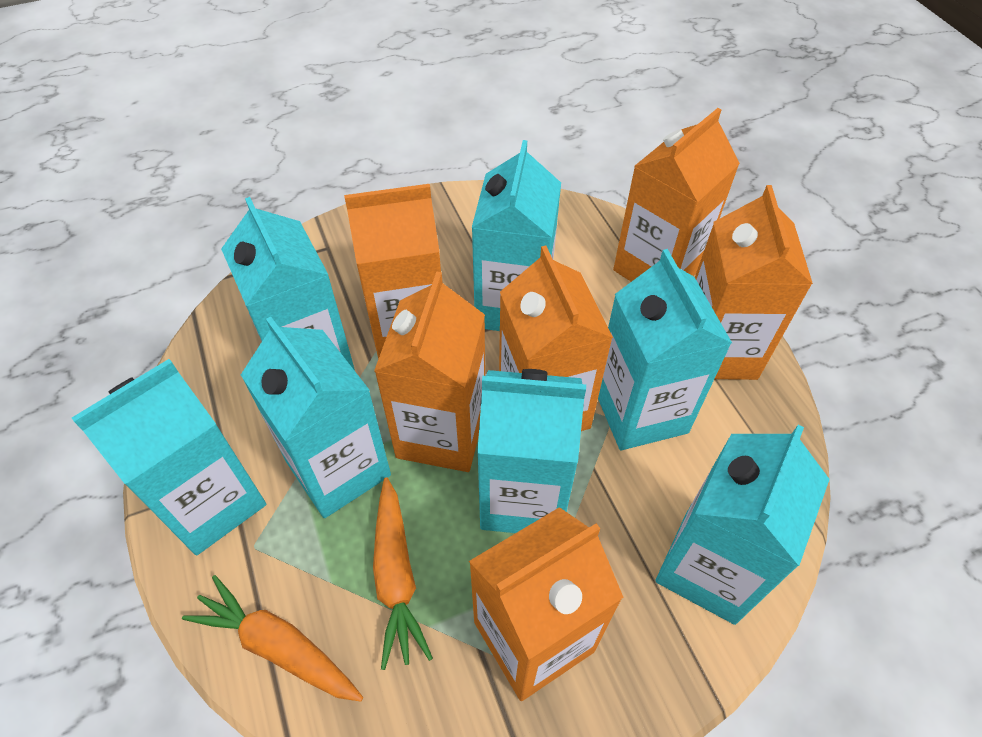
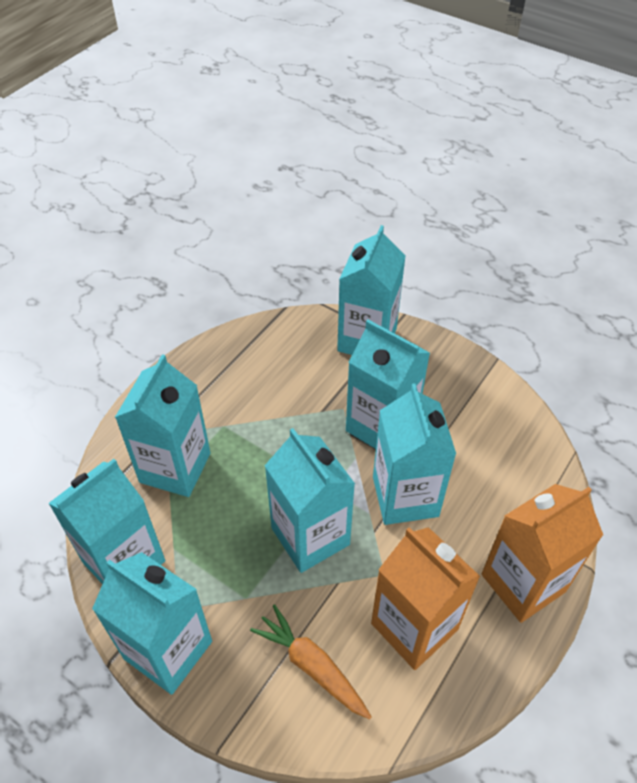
orange carrot: 2 -> 1
orange carton: 6 -> 2

